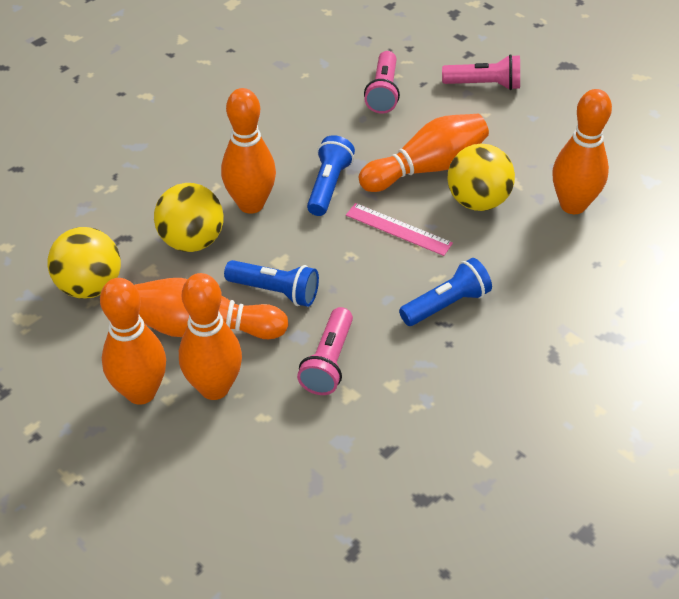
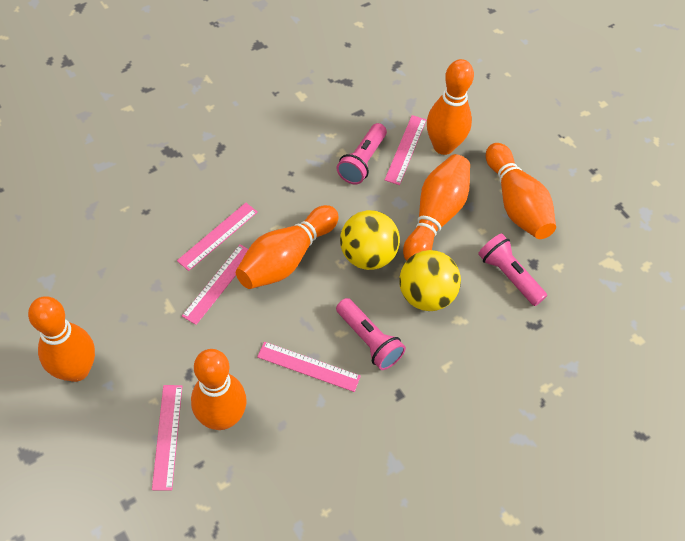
blue flashlight: 3 -> 0
pink ruler: 1 -> 5
yellow ball: 3 -> 2

